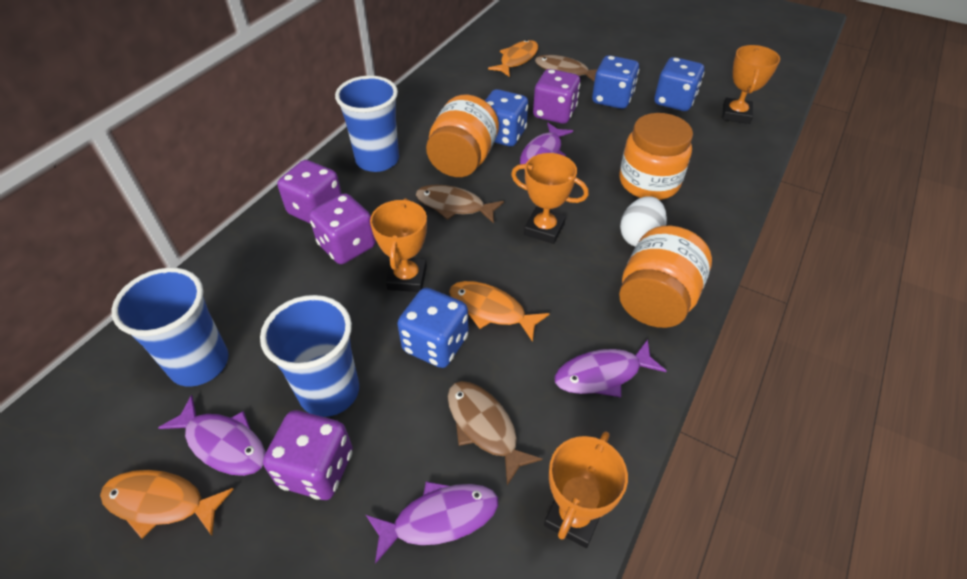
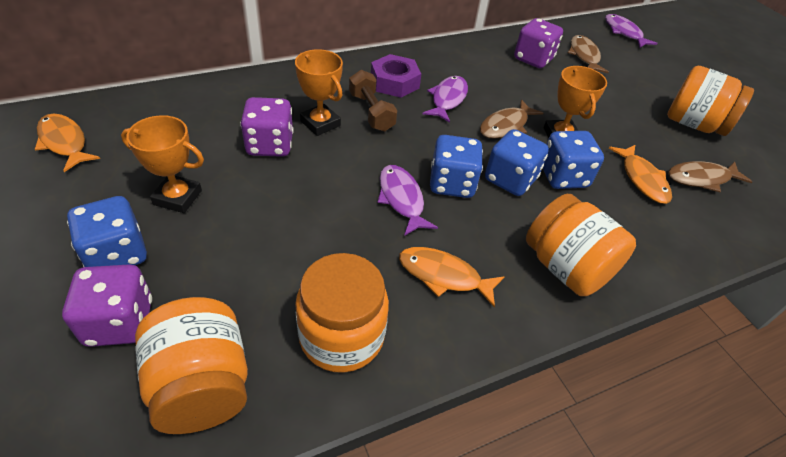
blue cup: 3 -> 0
brown dumbbell: 0 -> 1
orange jar: 3 -> 4
orange trophy: 4 -> 3
purple dice: 4 -> 3
purple fish: 4 -> 3
purple nut: 0 -> 1
white egg: 1 -> 0

